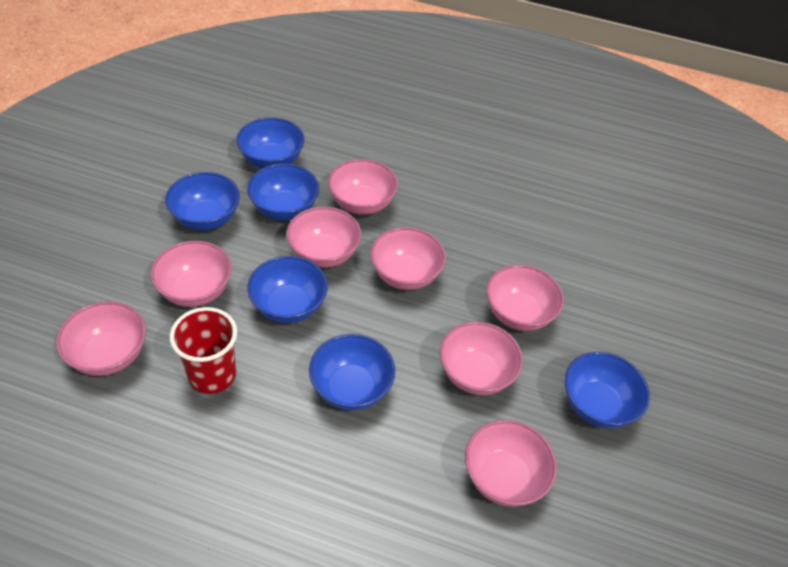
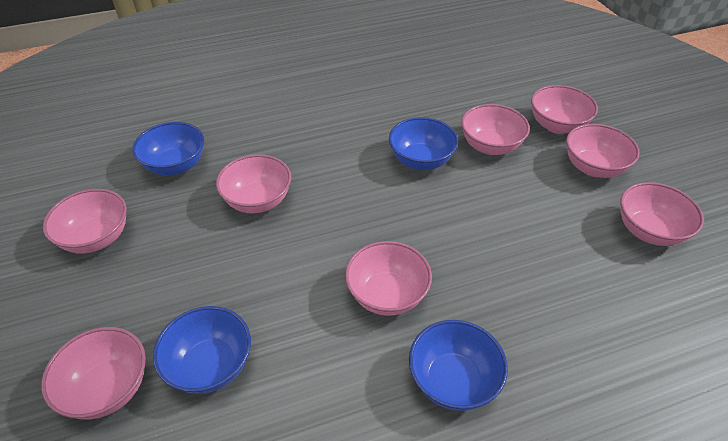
blue bowl: 6 -> 4
red cup: 1 -> 0

